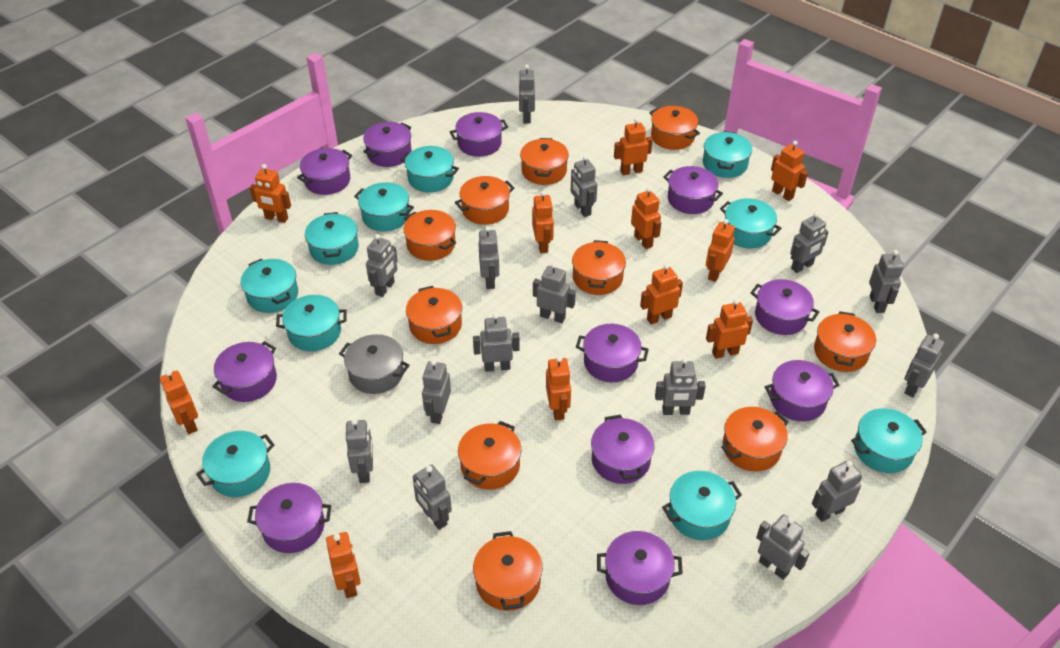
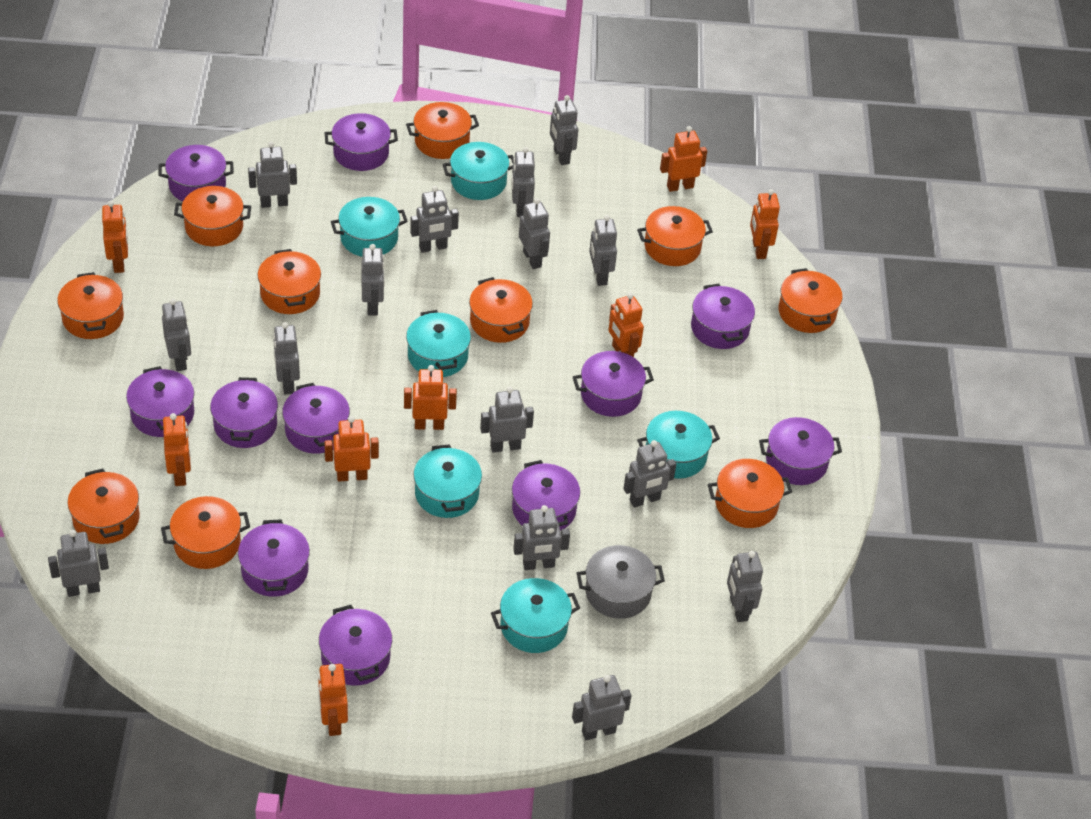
orange robot: 11 -> 8
turquoise pot: 10 -> 6

